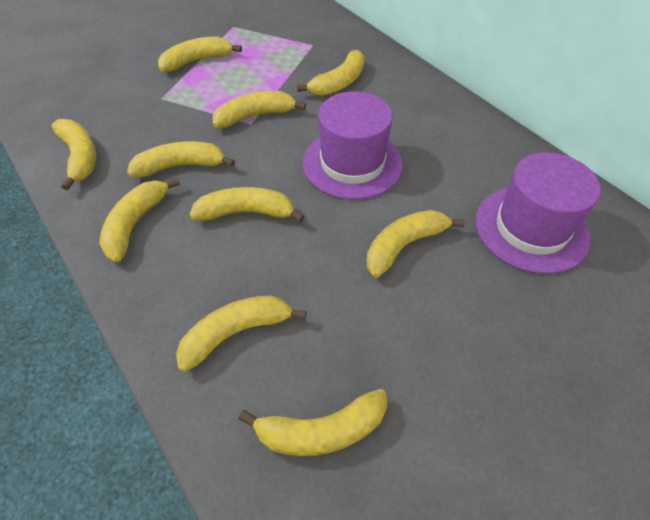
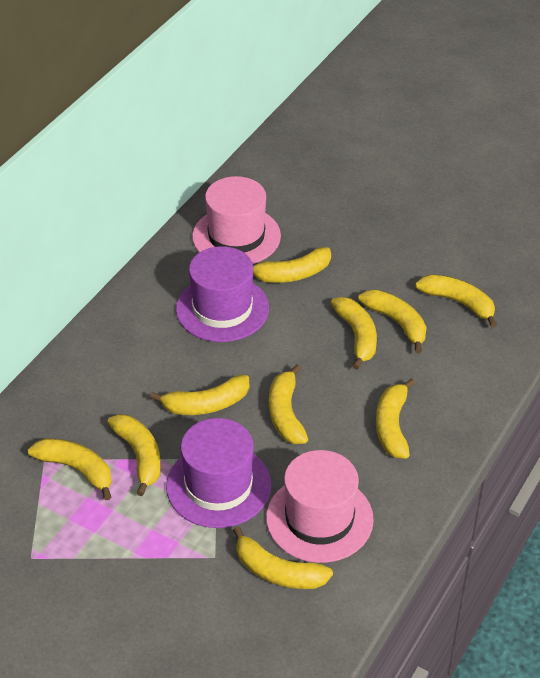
pink hat: 0 -> 2

